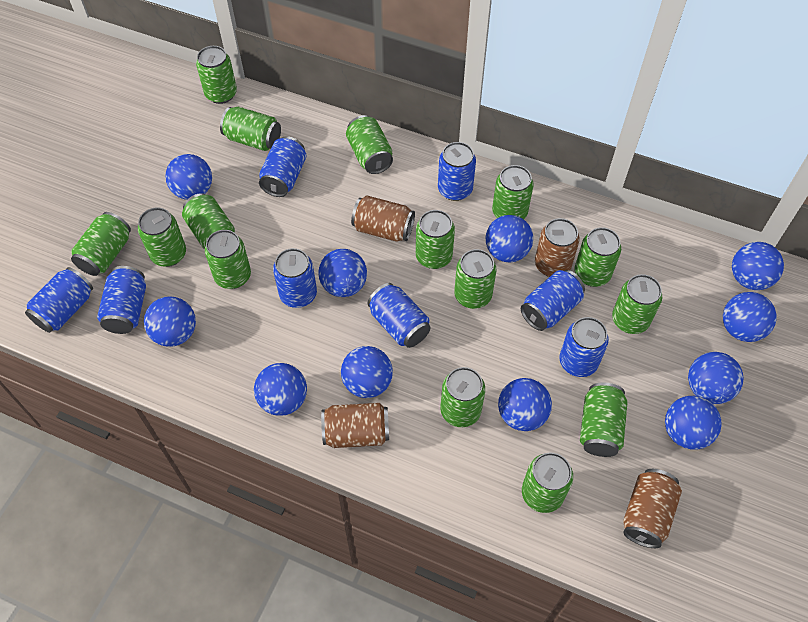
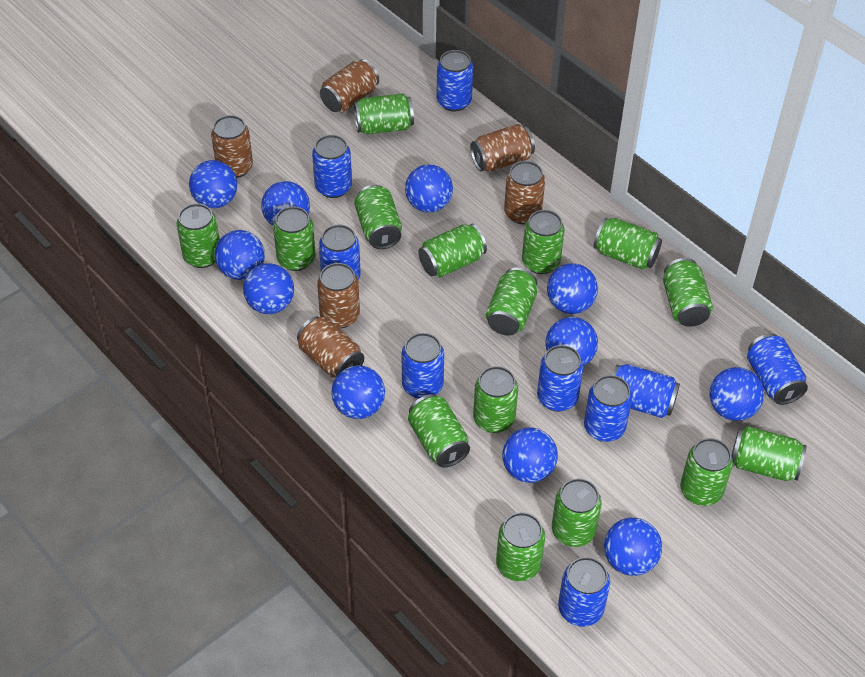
blue can: 8 -> 9
brown can: 4 -> 6

